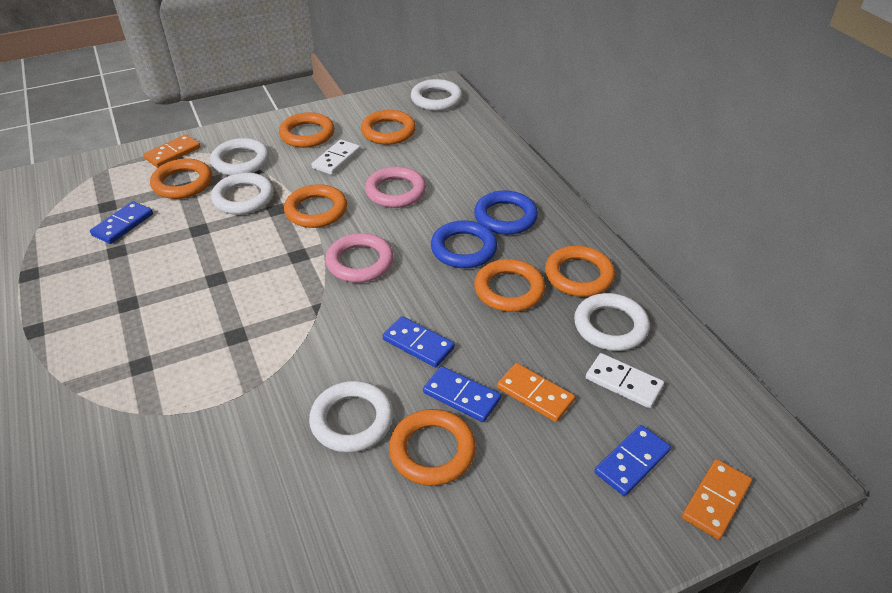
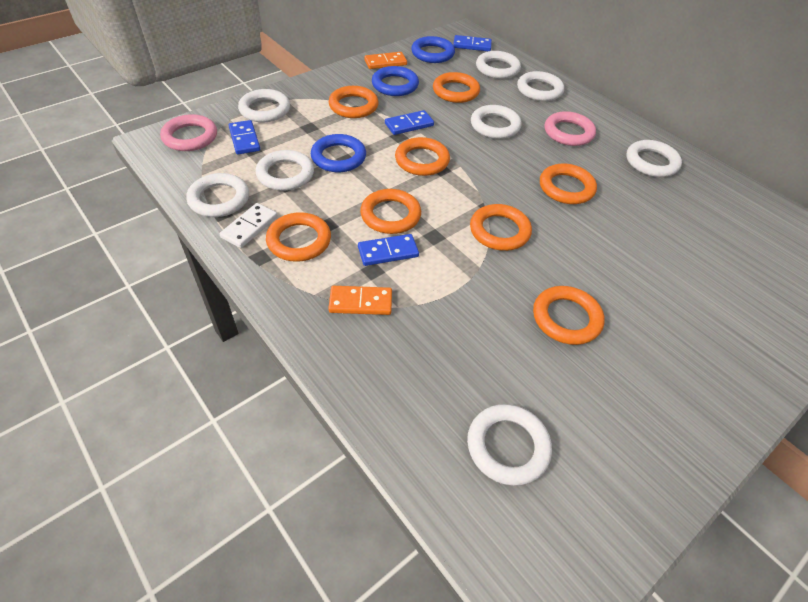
blue ring: 2 -> 3
orange domino: 3 -> 2
orange ring: 7 -> 8
white domino: 2 -> 1
white ring: 5 -> 8

